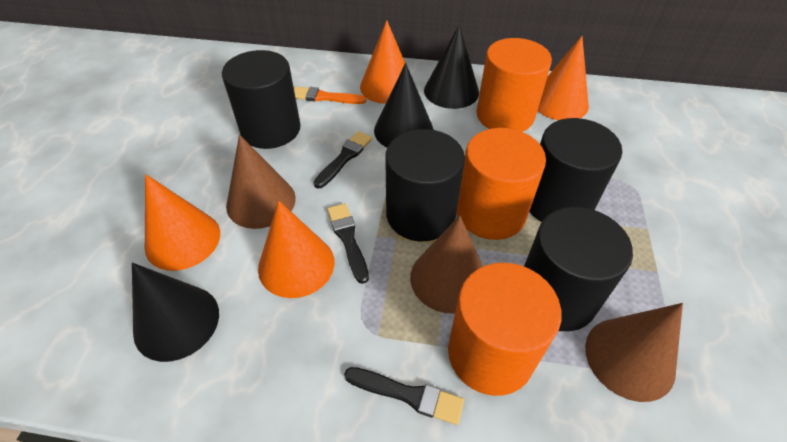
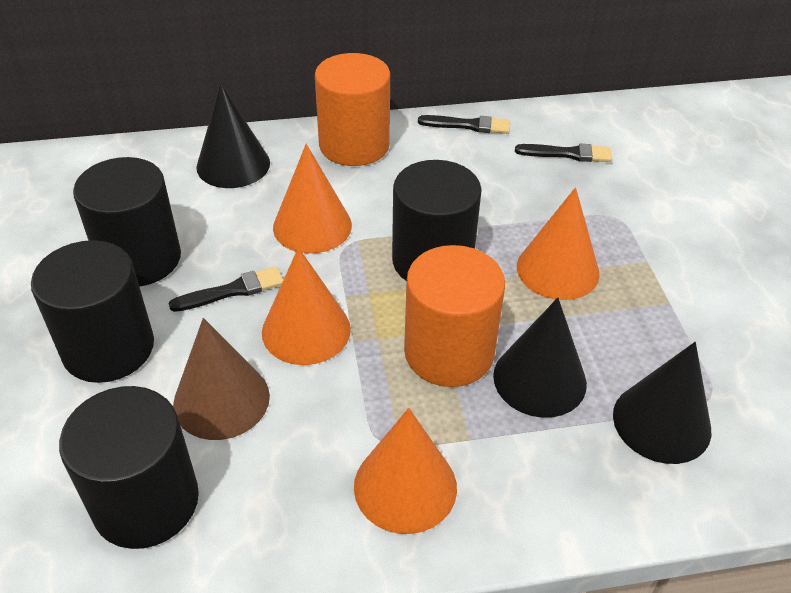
brown cone: 3 -> 1
orange brush: 1 -> 0
orange cylinder: 3 -> 2

